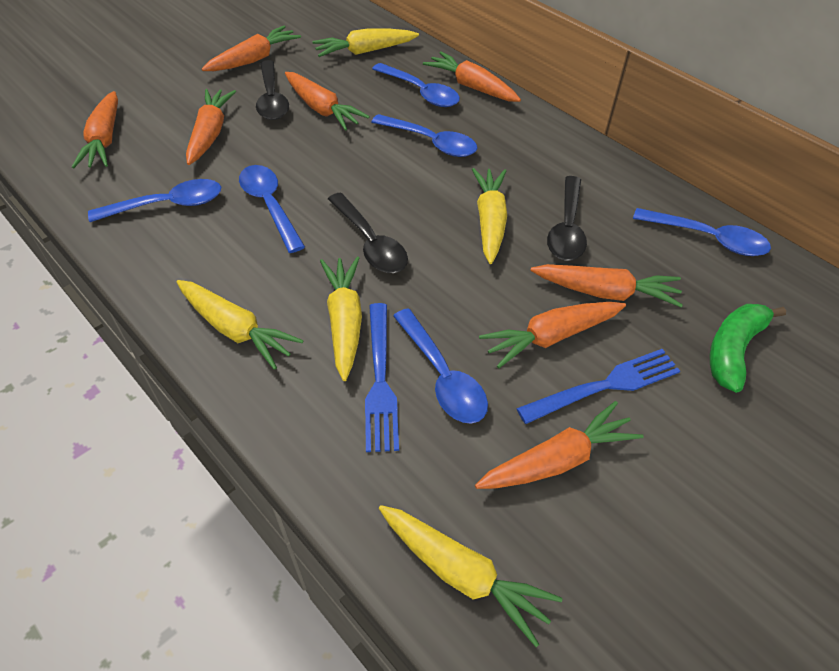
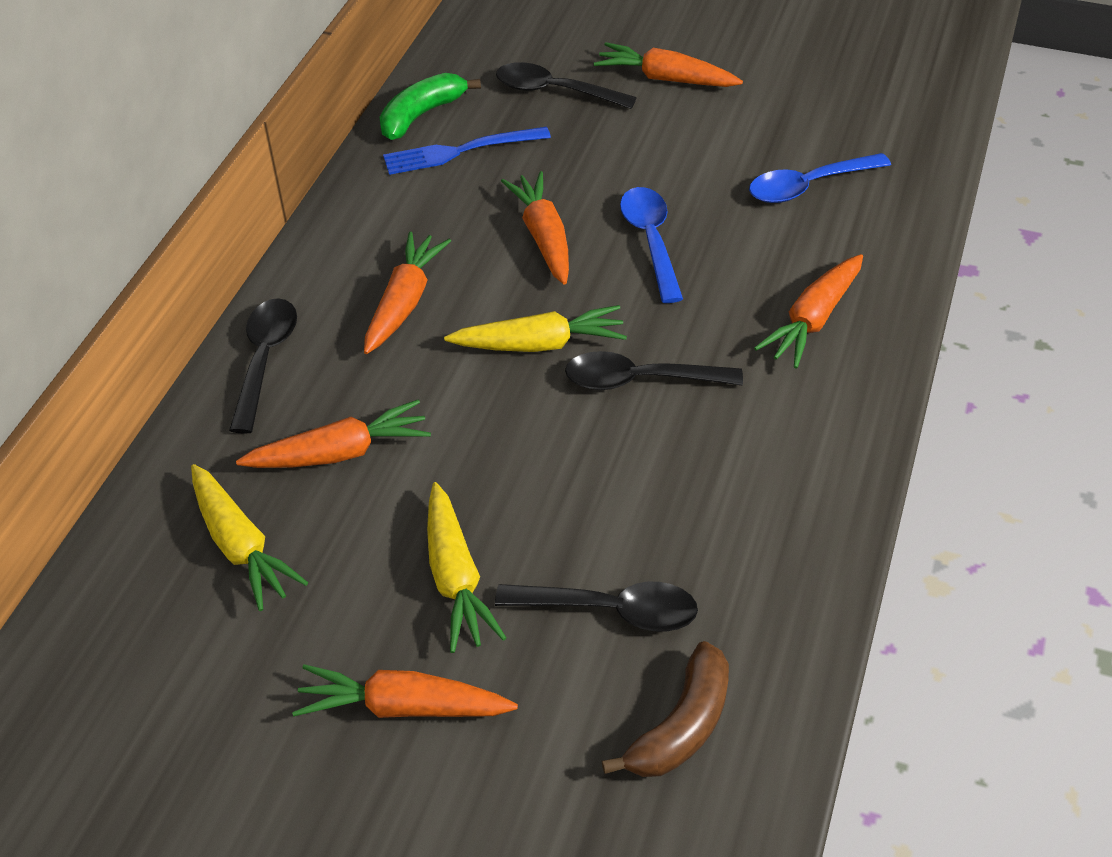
black spoon: 3 -> 4
blue fork: 2 -> 1
blue spoon: 6 -> 2
brown banana: 0 -> 1
orange carrot: 8 -> 6
yellow carrot: 5 -> 3

